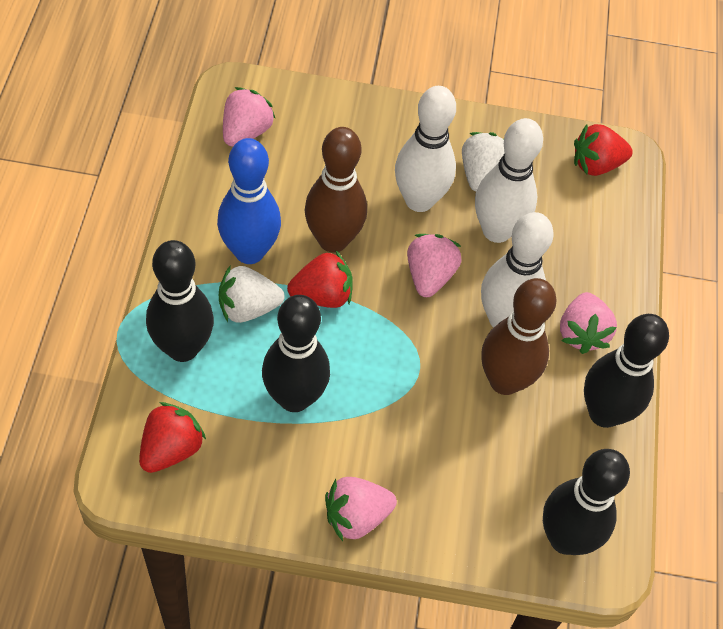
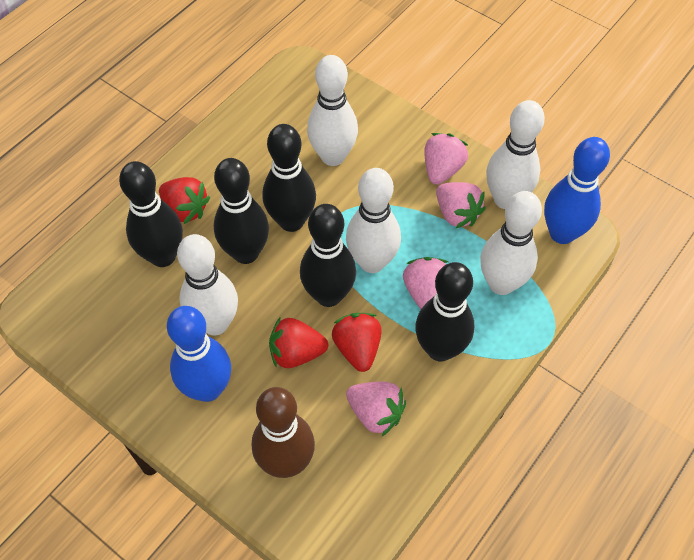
black bowling pin: 4 -> 5
blue bowling pin: 1 -> 2
brown bowling pin: 2 -> 1
white bowling pin: 3 -> 5
white strawberry: 2 -> 0

